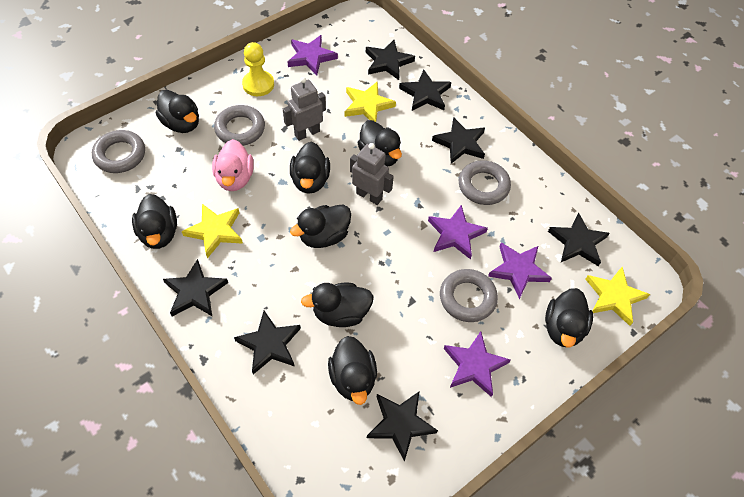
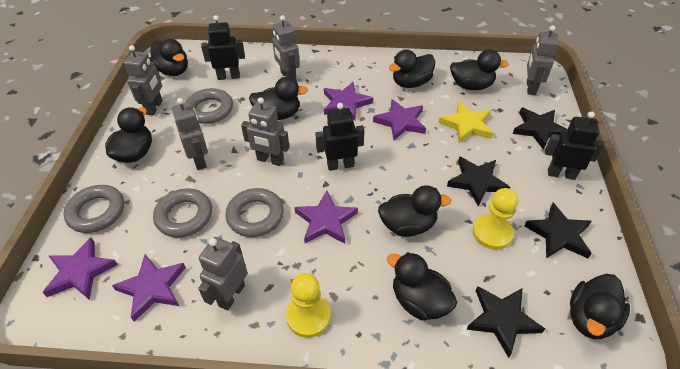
black robot: 0 -> 3
black star: 7 -> 4
grey robot: 2 -> 6
pink duck: 1 -> 0
purple star: 4 -> 5
yellow pawn: 1 -> 2
yellow star: 3 -> 1

